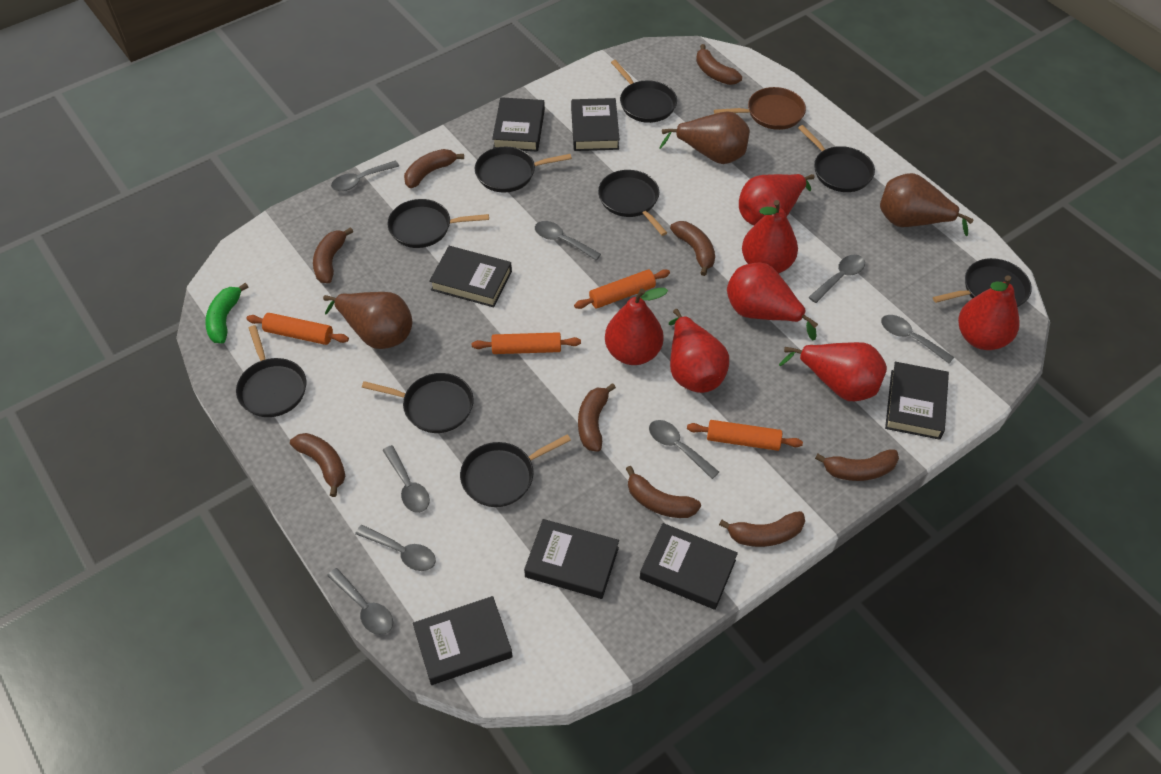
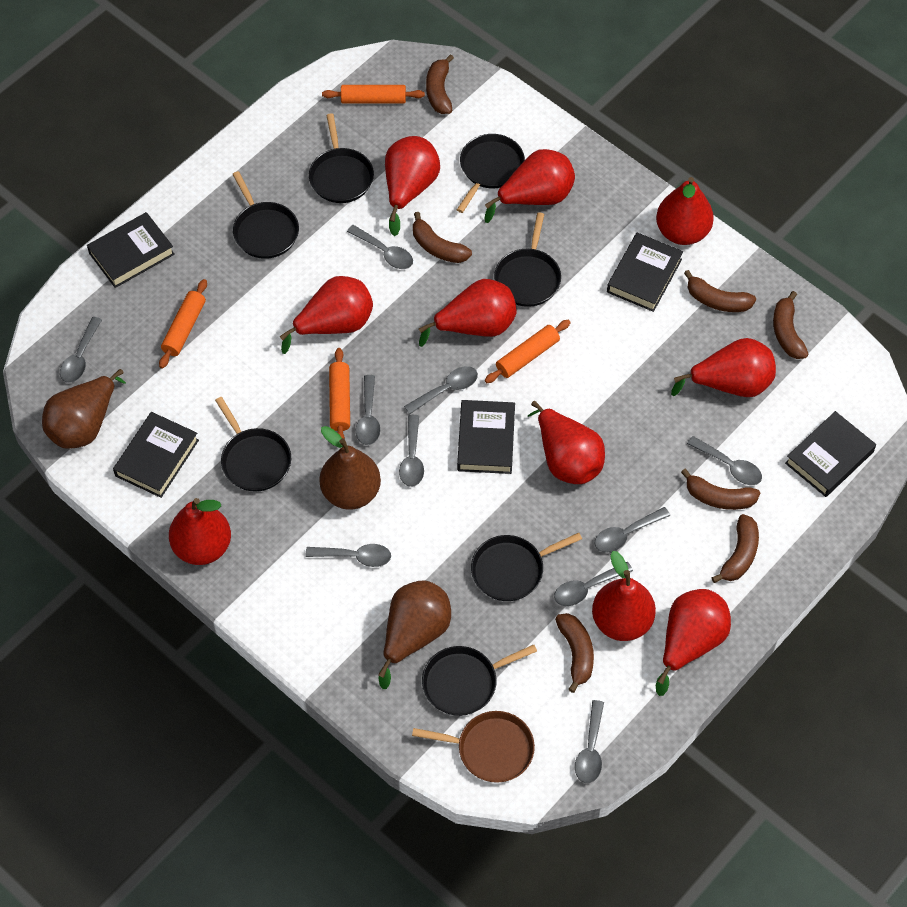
black book: 7 -> 5
black pan: 9 -> 7
brown banana: 9 -> 7
green banana: 1 -> 0
grey spoon: 8 -> 10
red pear: 7 -> 10

